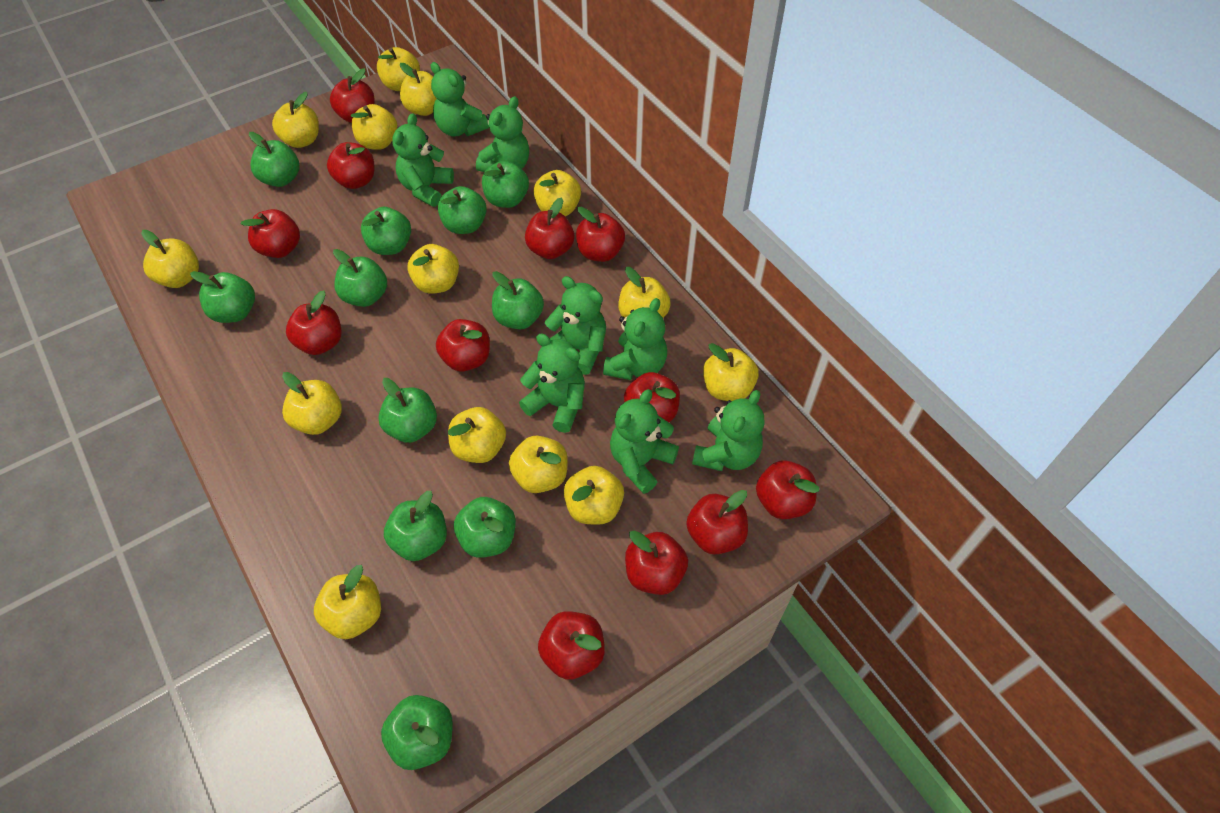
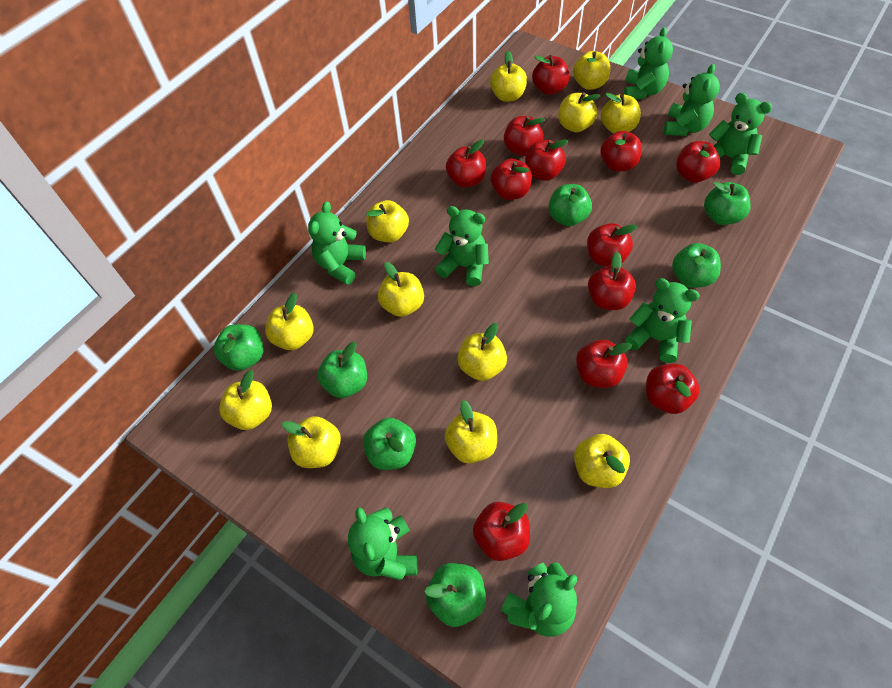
green apple: 11 -> 7
yellow apple: 14 -> 12

